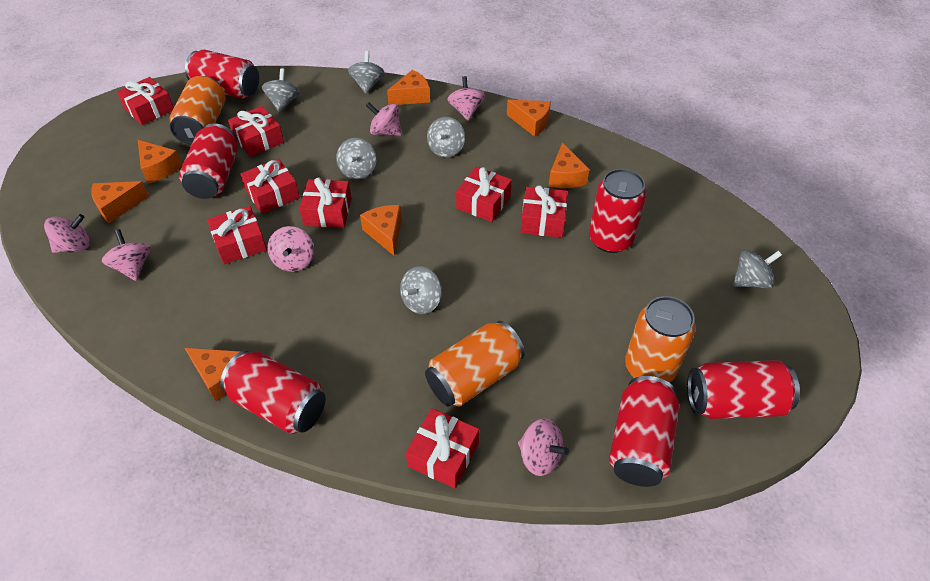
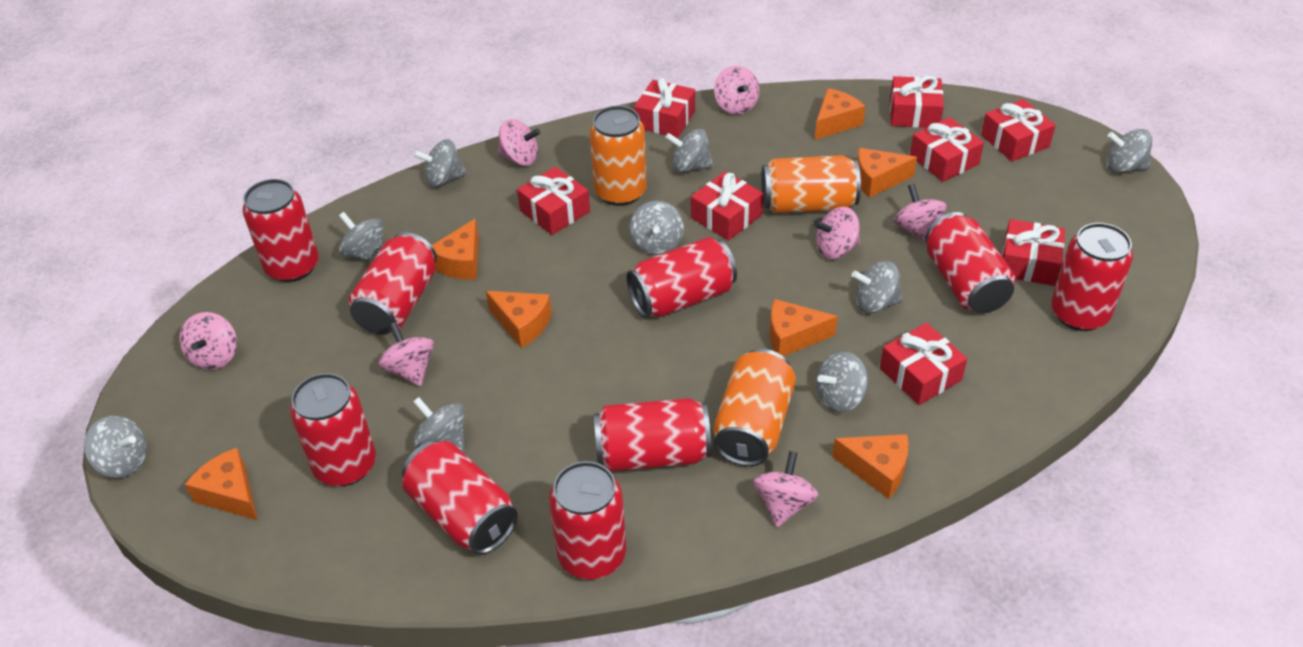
grey spinning top: 6 -> 9
pink spinning top: 6 -> 7
red can: 6 -> 9

